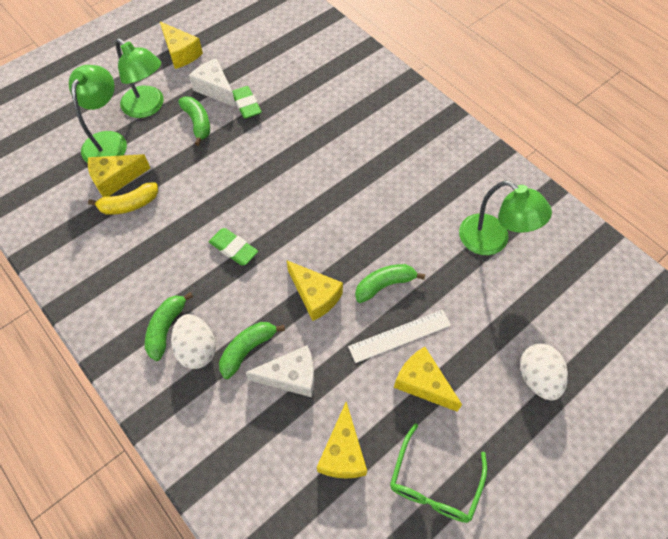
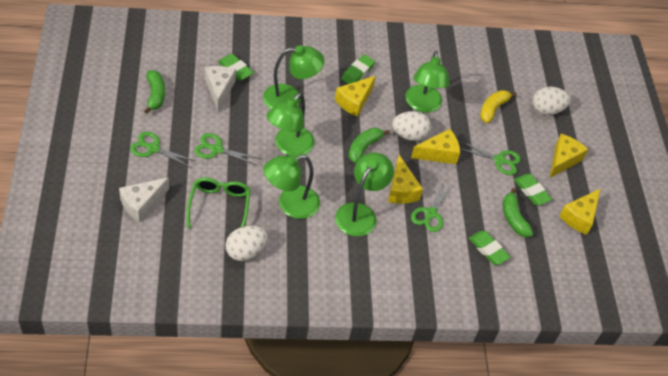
green banana: 4 -> 3
green eraser: 2 -> 4
green lamp: 3 -> 5
green scissors: 0 -> 4
white egg: 2 -> 3
white ruler: 1 -> 0

